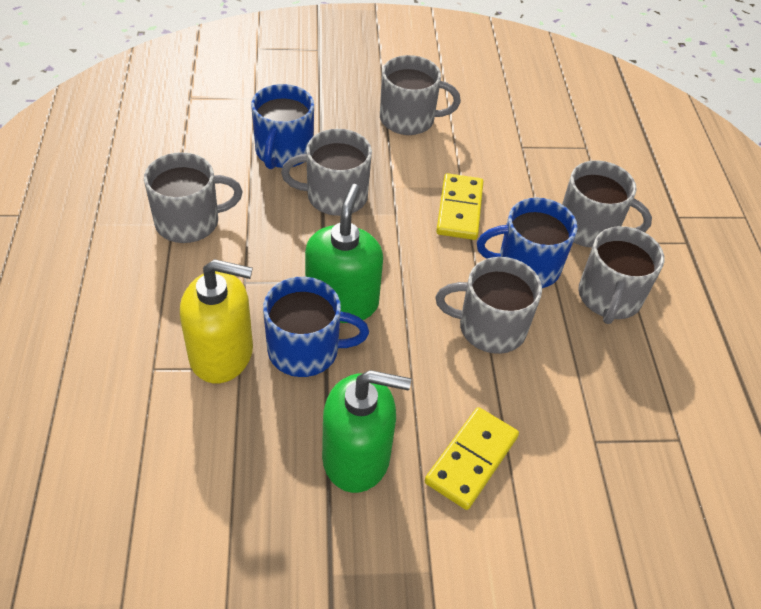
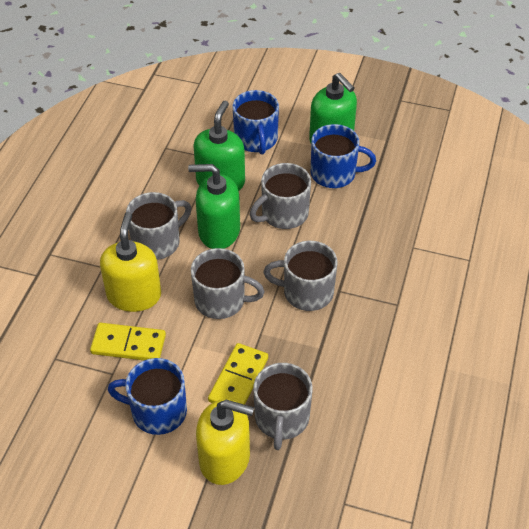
green soap dispenser: 2 -> 3
grey mug: 6 -> 5
yellow soap dispenser: 1 -> 2

